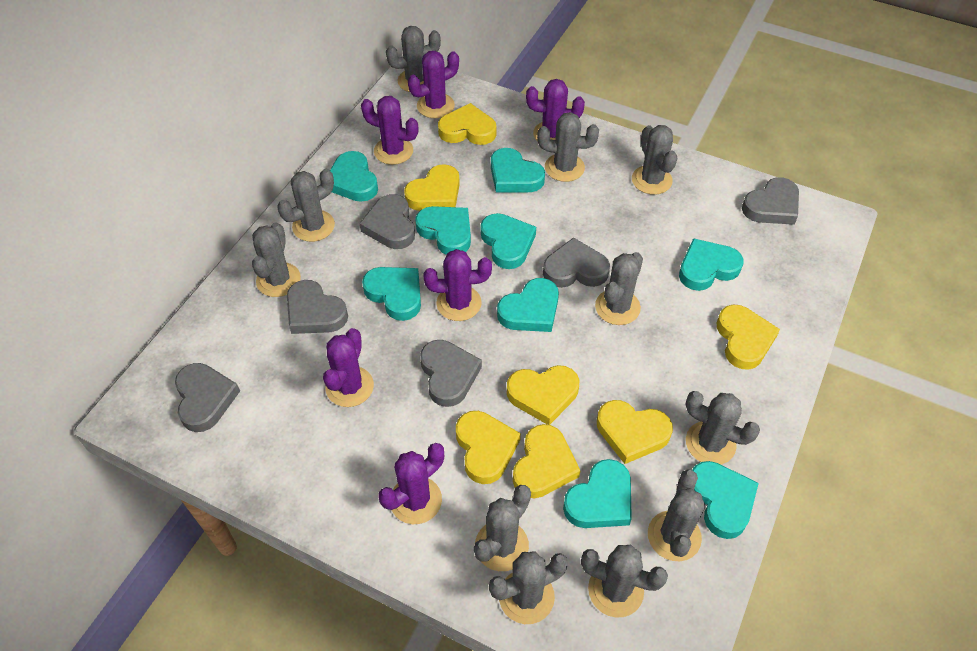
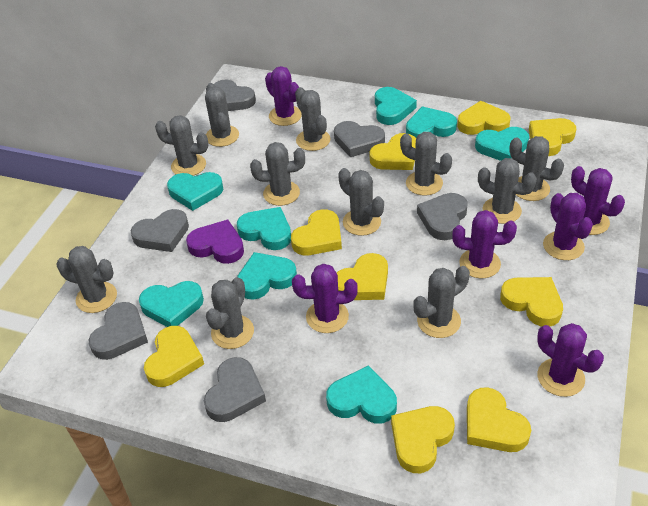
purple heart: 0 -> 1
turquoise heart: 9 -> 8
yellow heart: 7 -> 9

